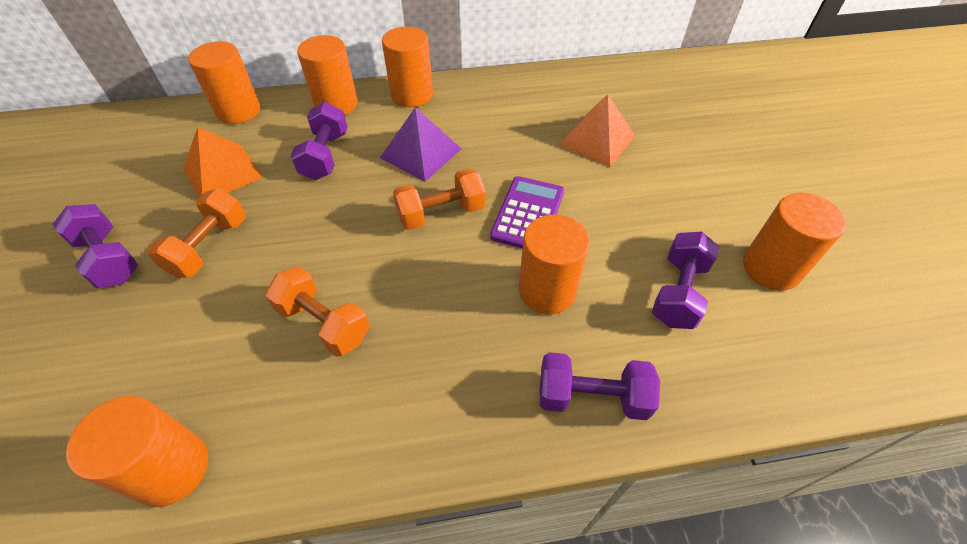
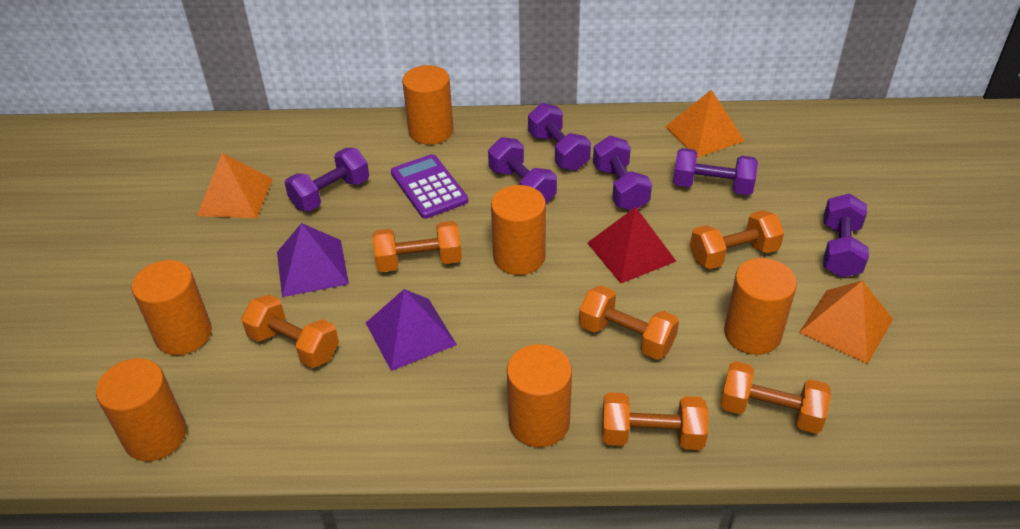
orange dumbbell: 3 -> 6
orange pyramid: 2 -> 3
purple dumbbell: 4 -> 6
purple pyramid: 1 -> 2
red pyramid: 0 -> 1

